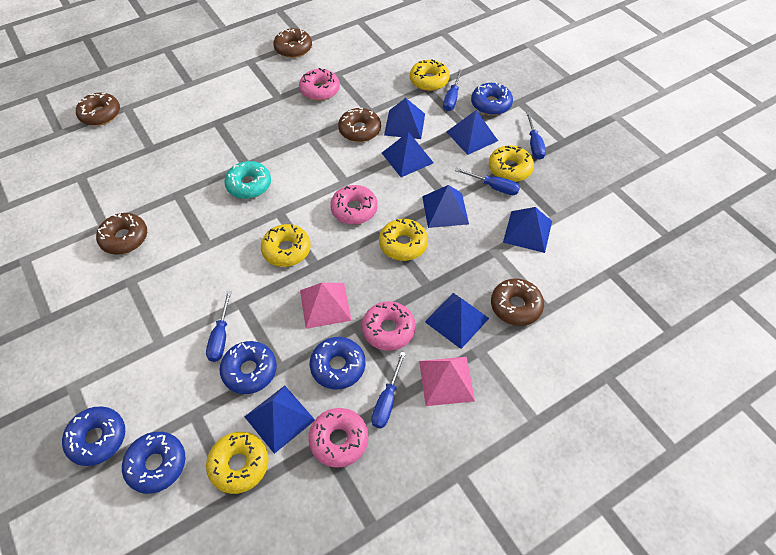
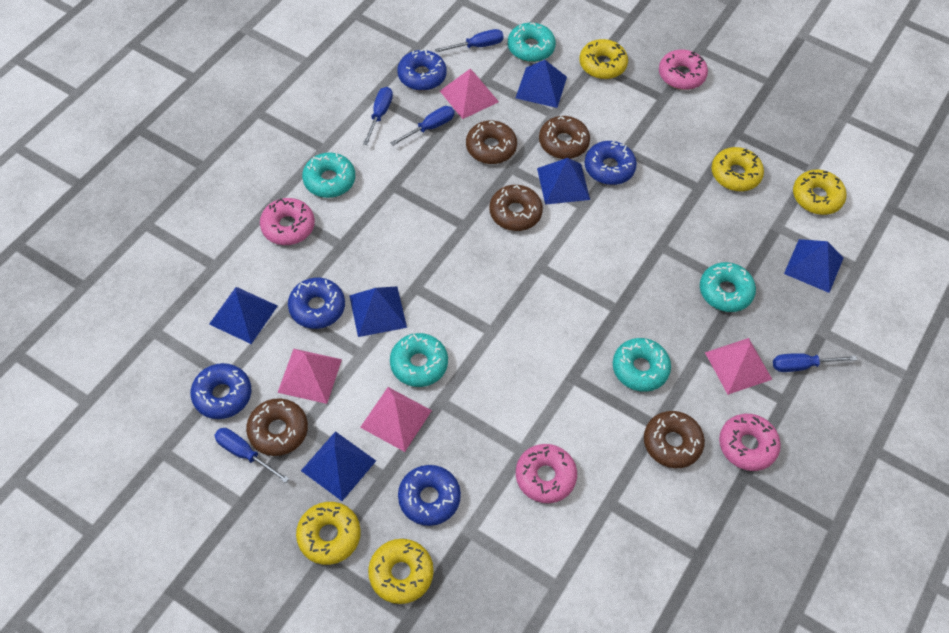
blue pyramid: 7 -> 6
pink pyramid: 2 -> 4
turquoise donut: 1 -> 5

